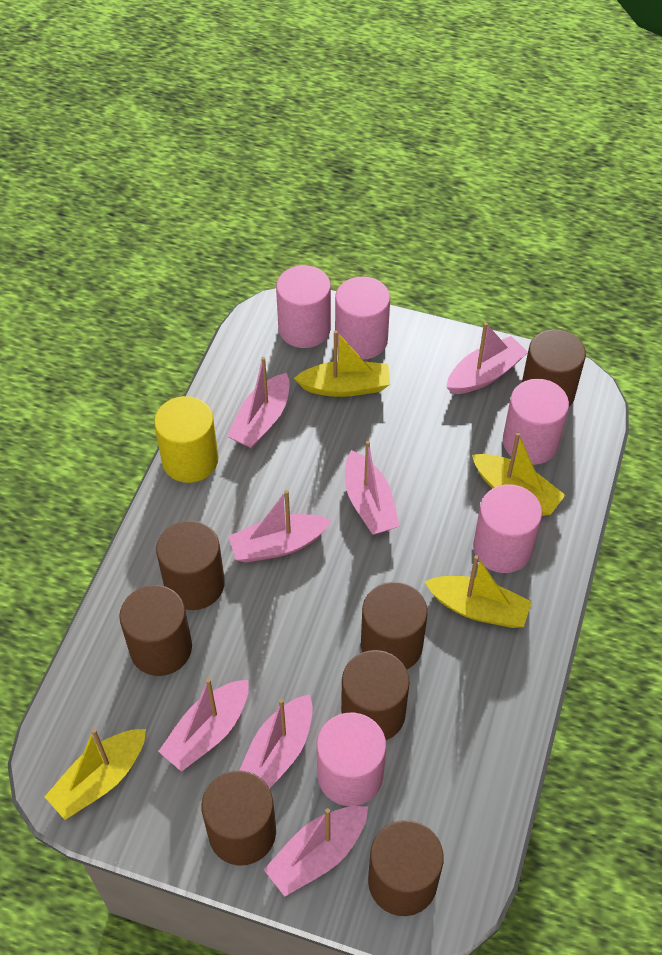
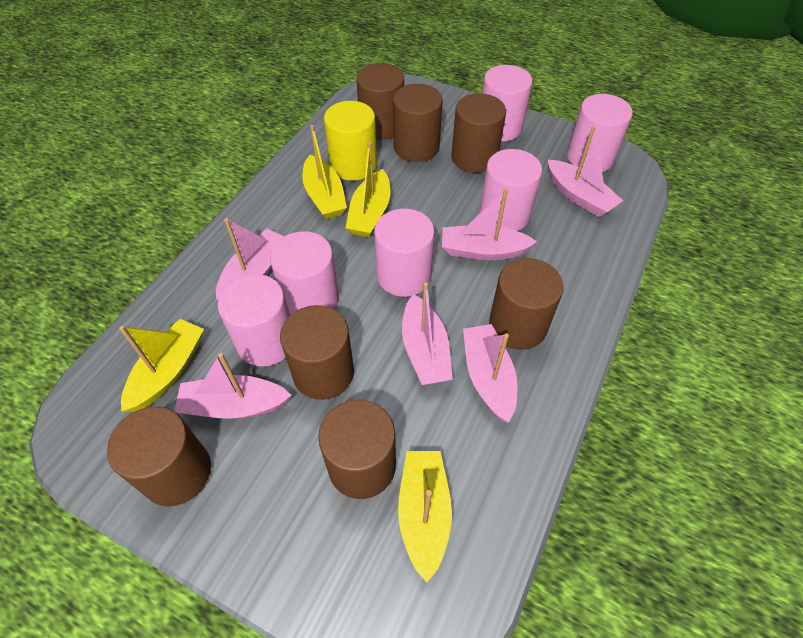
pink boat: 7 -> 6
pink cylinder: 5 -> 6

